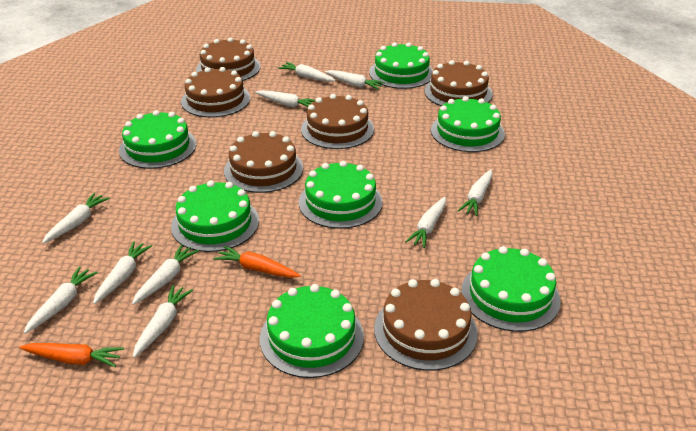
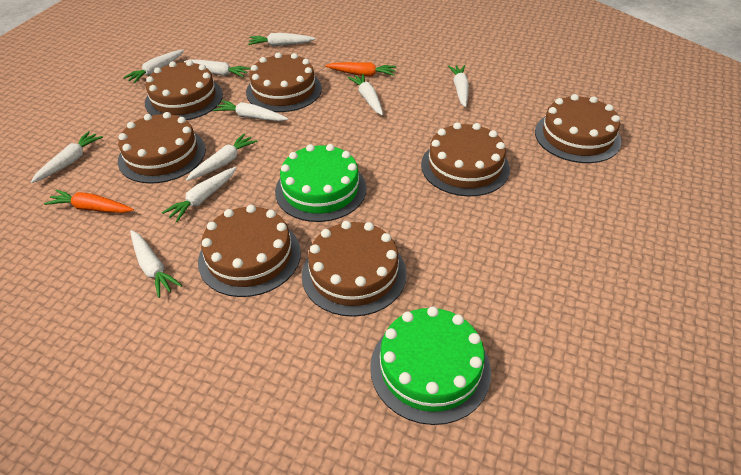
brown cake: 6 -> 7
green cake: 7 -> 2

